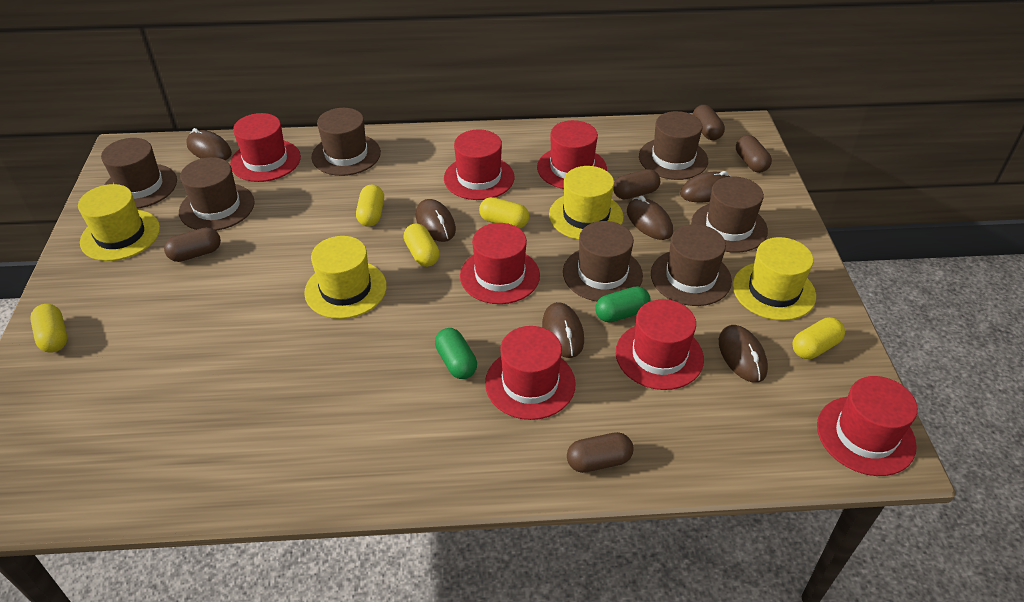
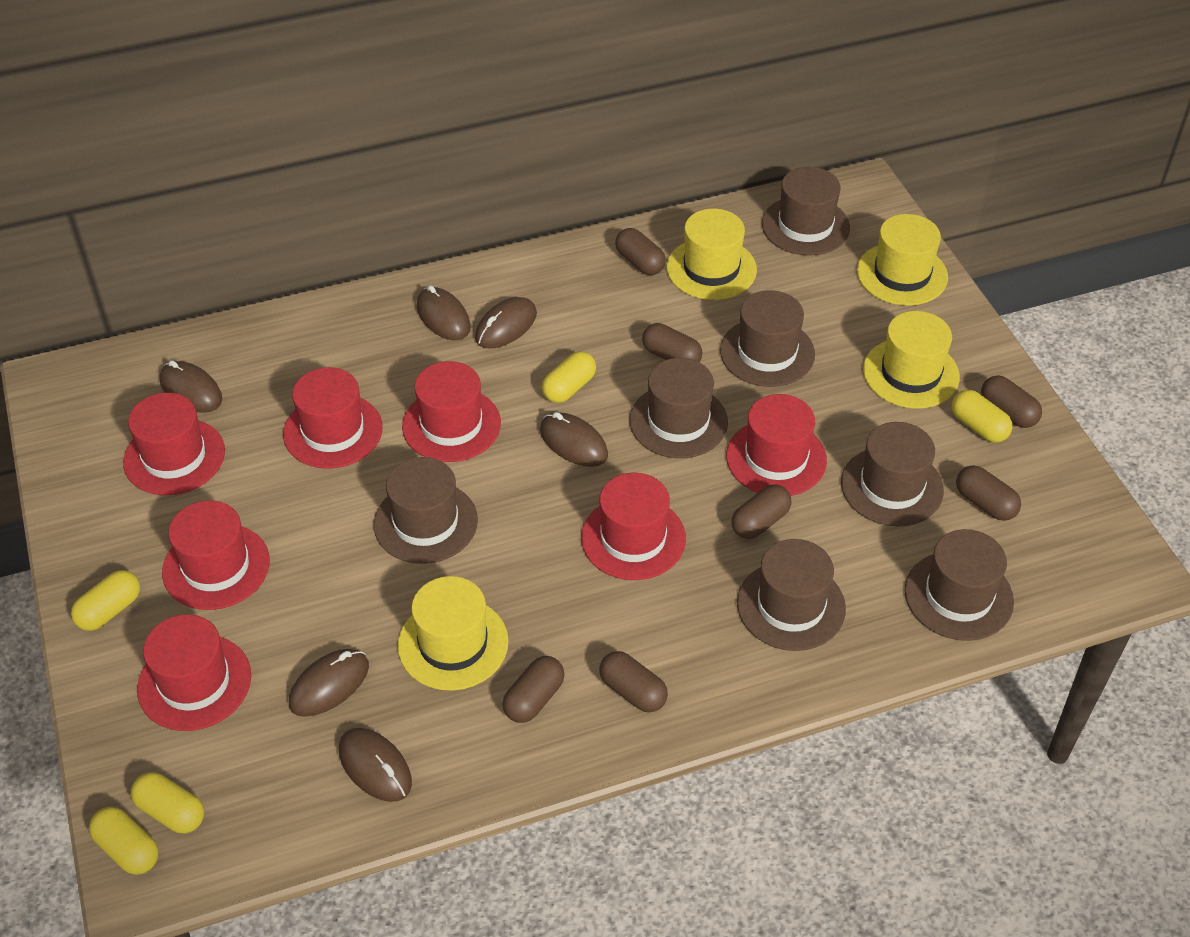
brown capsule: 5 -> 7
green capsule: 2 -> 0

